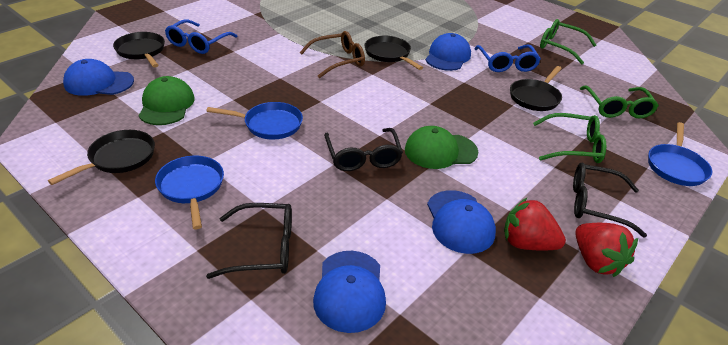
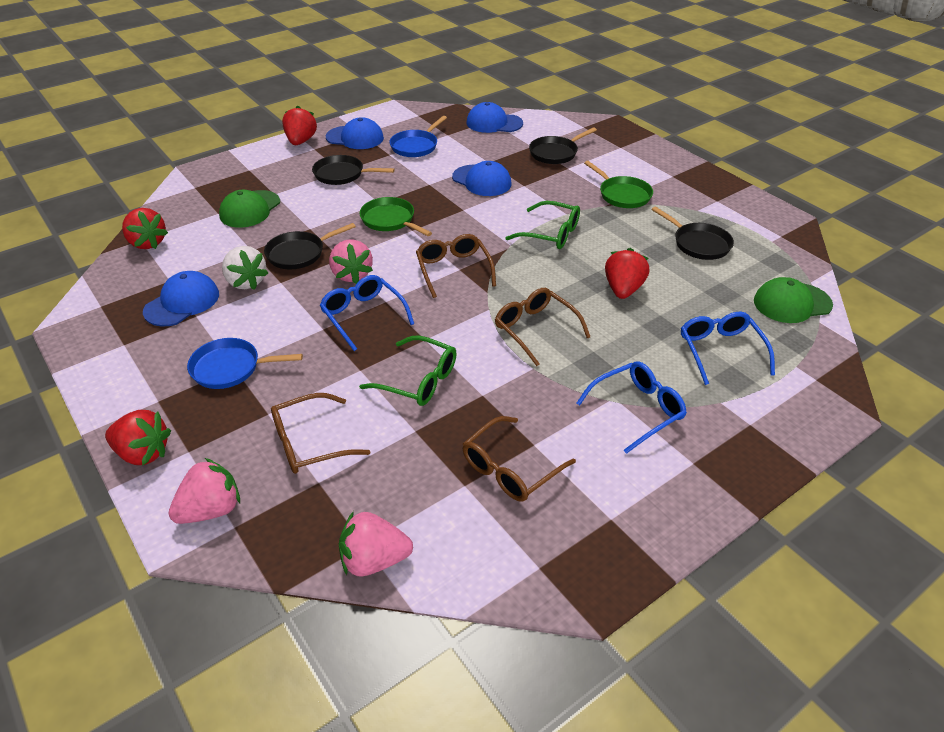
black glasses: 3 -> 0
blue glasses: 2 -> 3
blue pan: 3 -> 2
brown glasses: 1 -> 4
green glasses: 3 -> 2
green pan: 0 -> 2
pink strawberry: 0 -> 3
red strawberry: 2 -> 4
white strawberry: 0 -> 1

